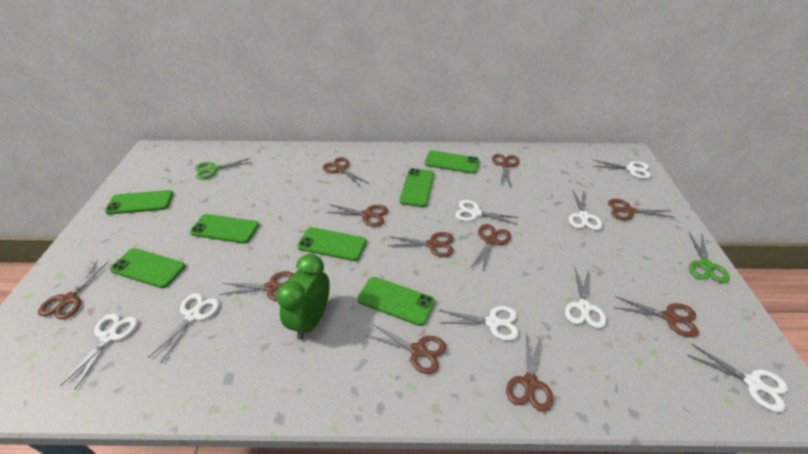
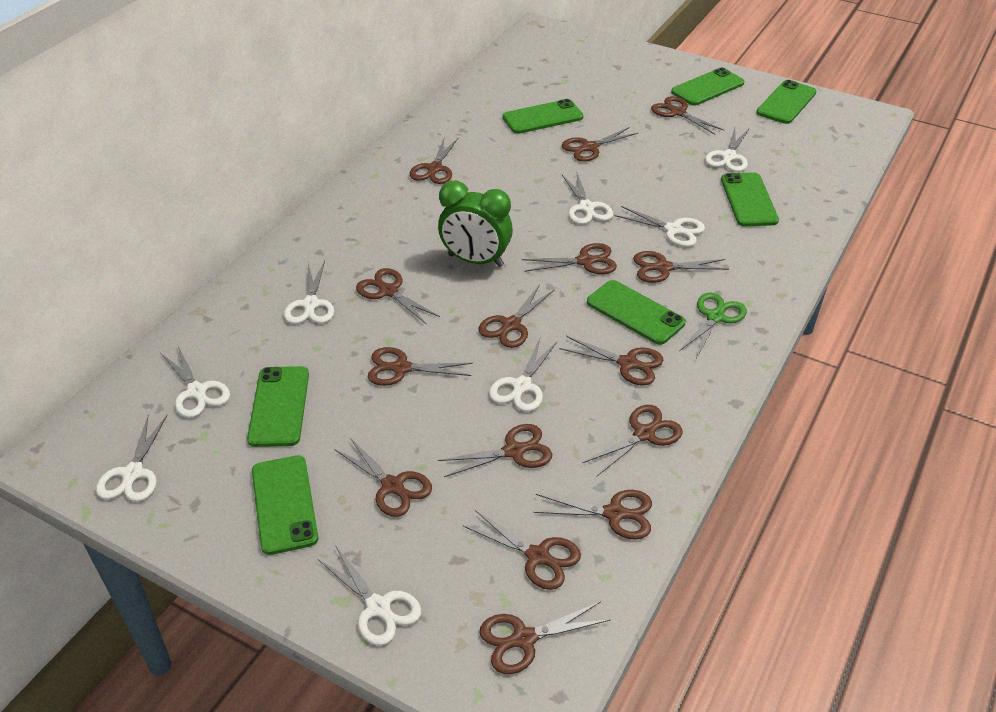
brown scissors: 11 -> 15
green scissors: 2 -> 1

